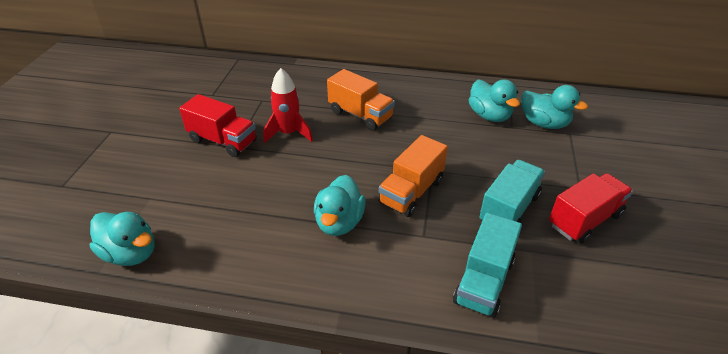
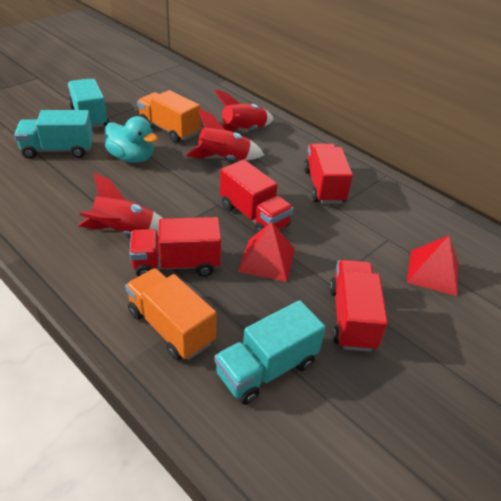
red pyramid: 0 -> 2
red rocket: 1 -> 3
red truck: 2 -> 4
turquoise duck: 4 -> 1
turquoise truck: 2 -> 3

